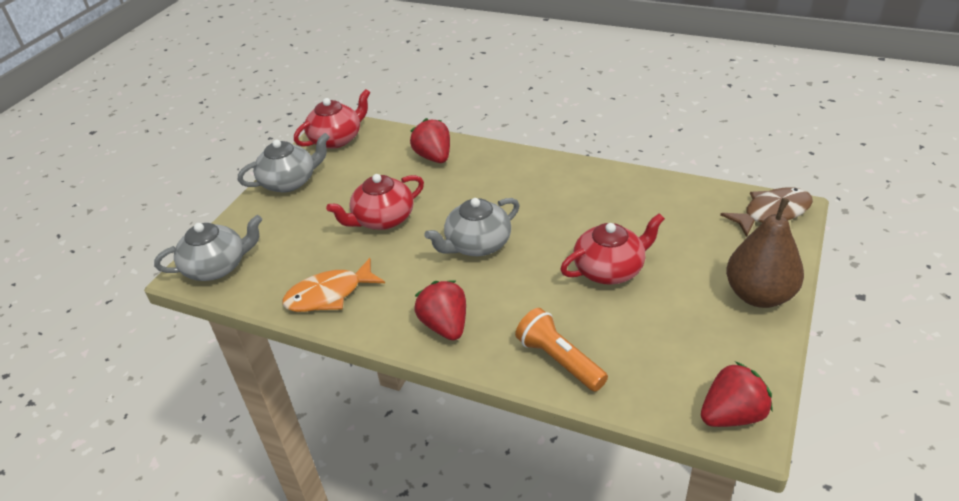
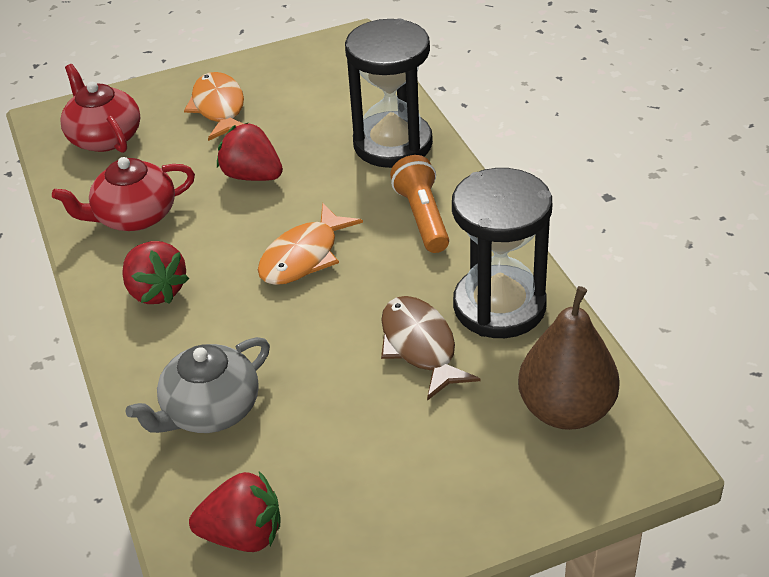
black hourglass: 0 -> 2
grey teapot: 3 -> 1
orange fish: 1 -> 2
red teapot: 3 -> 2

